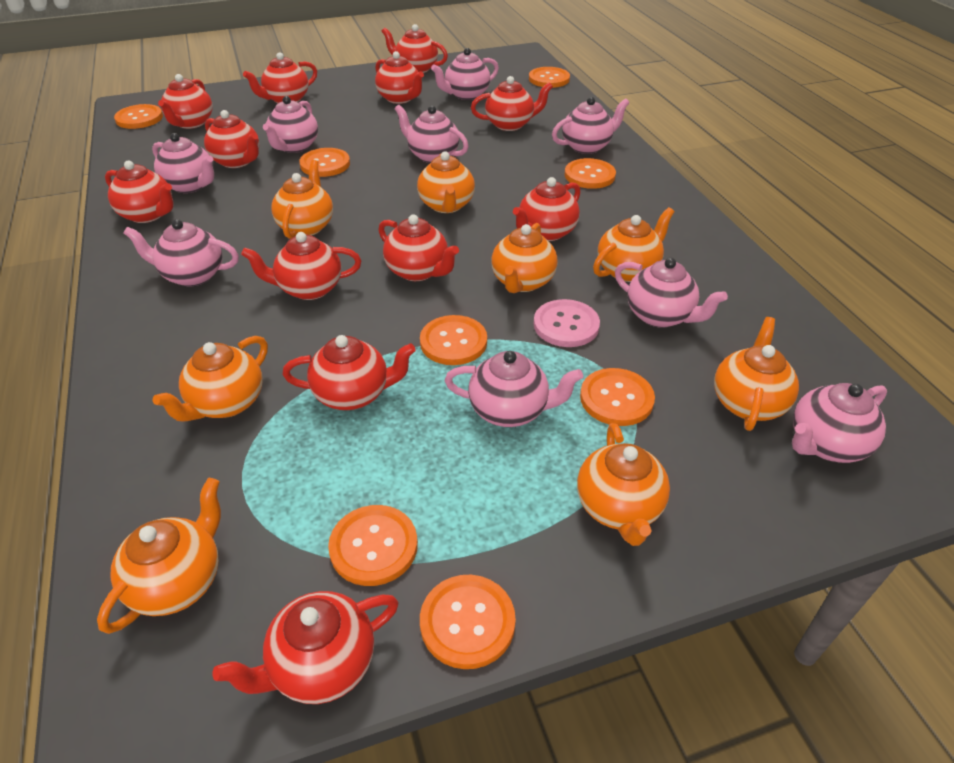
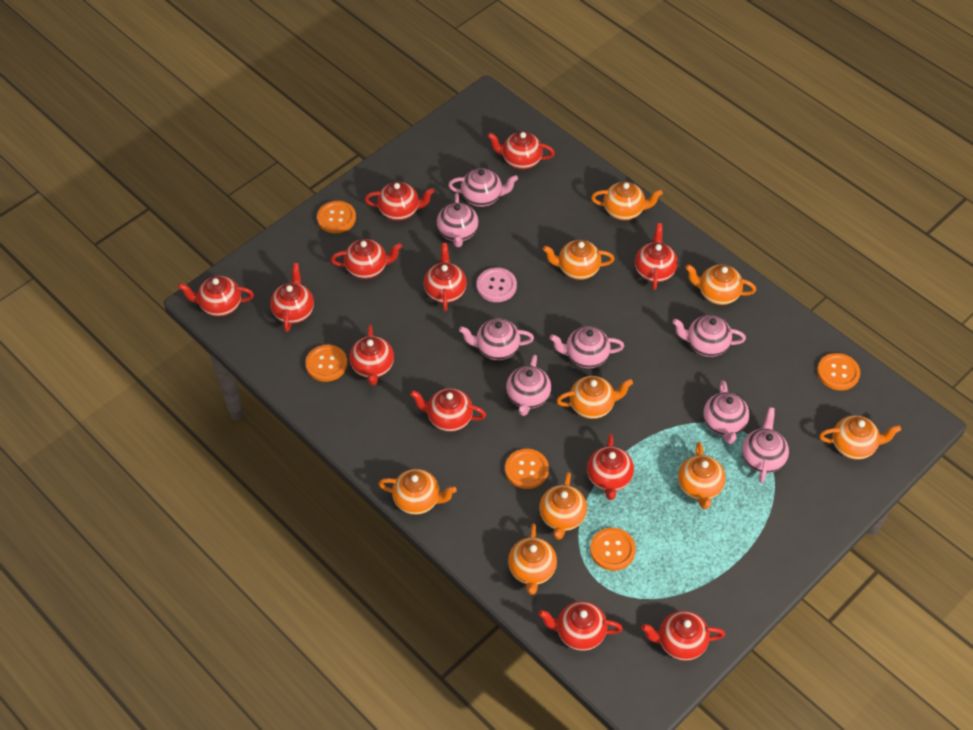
orange button: 8 -> 5
orange teapot: 8 -> 9
pink teapot: 9 -> 8

